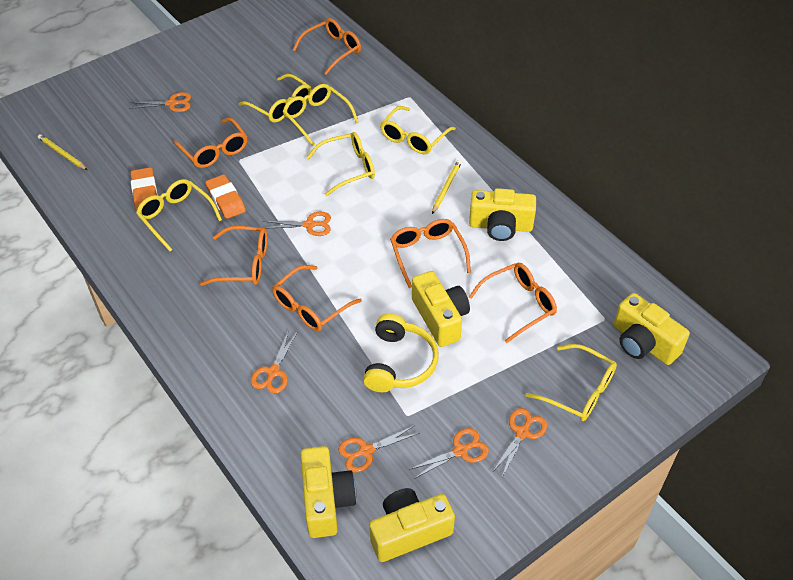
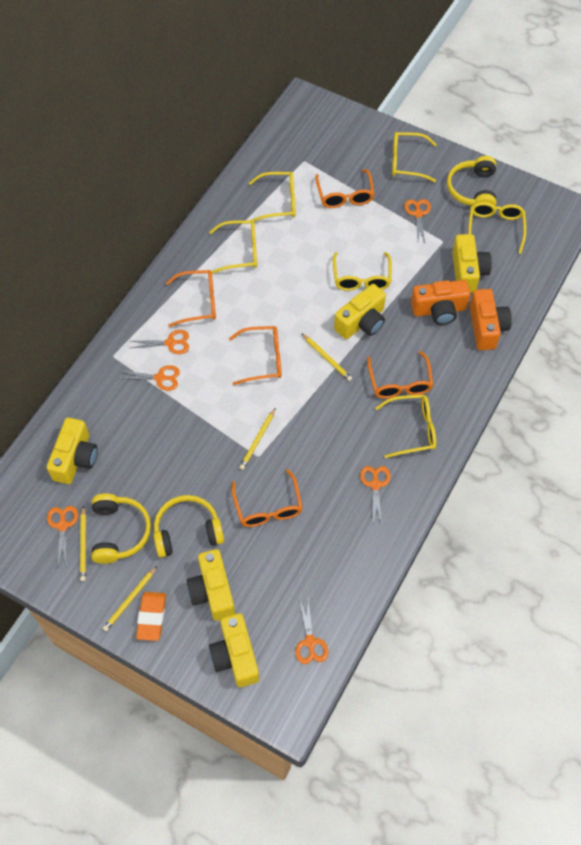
orange camera: 0 -> 2
orange eraser: 2 -> 1
orange glasses: 6 -> 5
yellow headphones: 1 -> 3
yellow pencil: 2 -> 4

